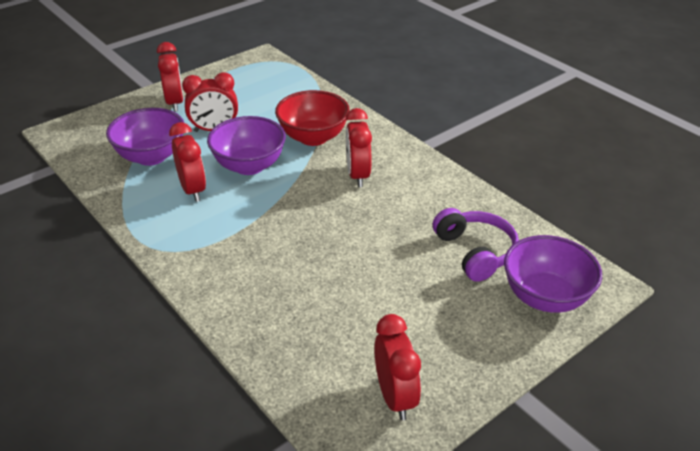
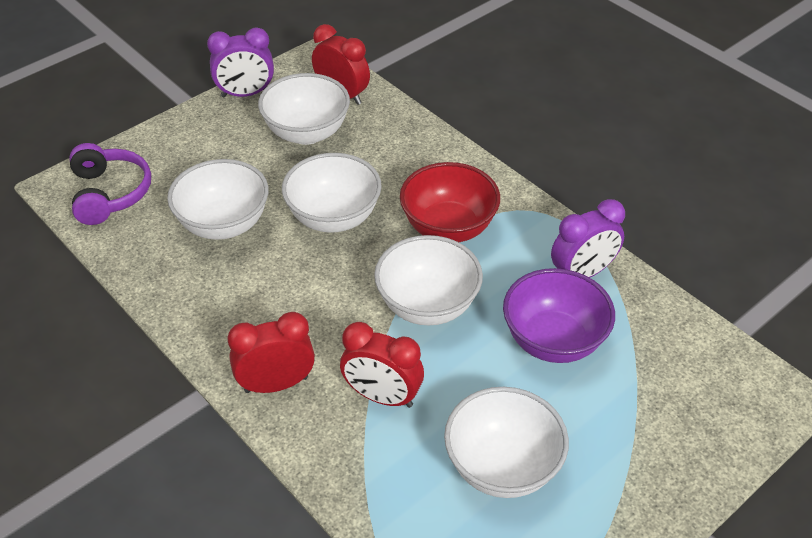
purple bowl: 3 -> 1
purple clock: 0 -> 2
red clock: 5 -> 3
white bowl: 0 -> 5

